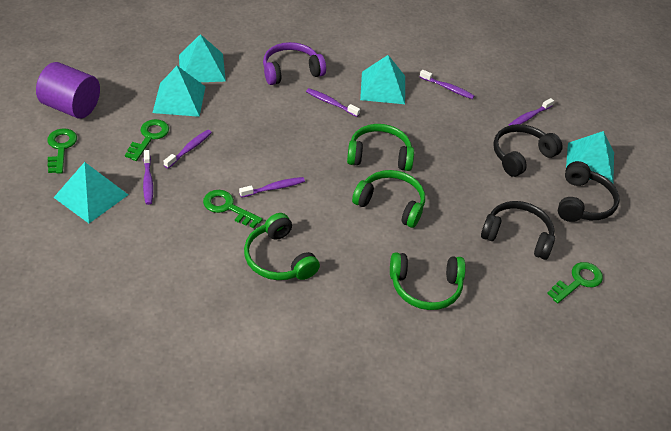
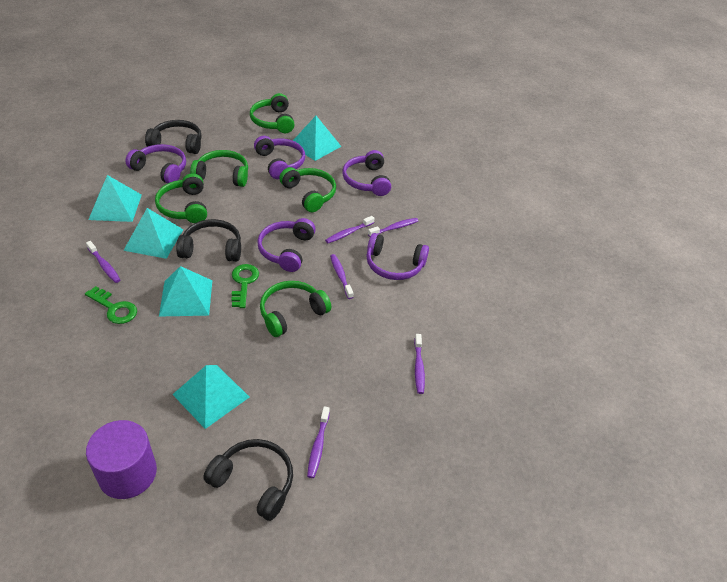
green headphones: 4 -> 5
green key: 4 -> 2
purple headphones: 1 -> 5

